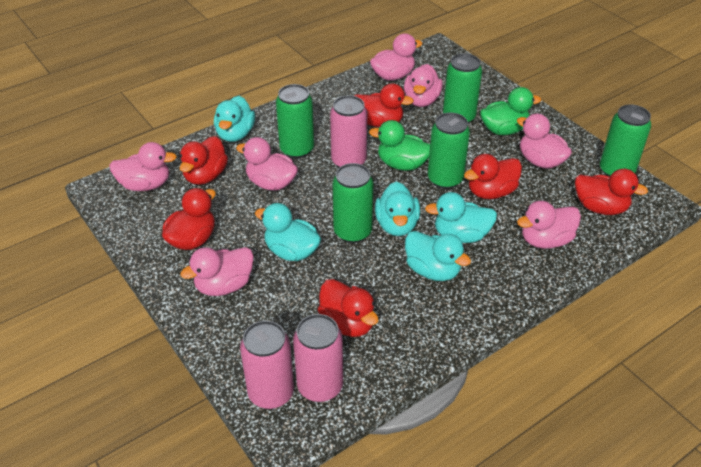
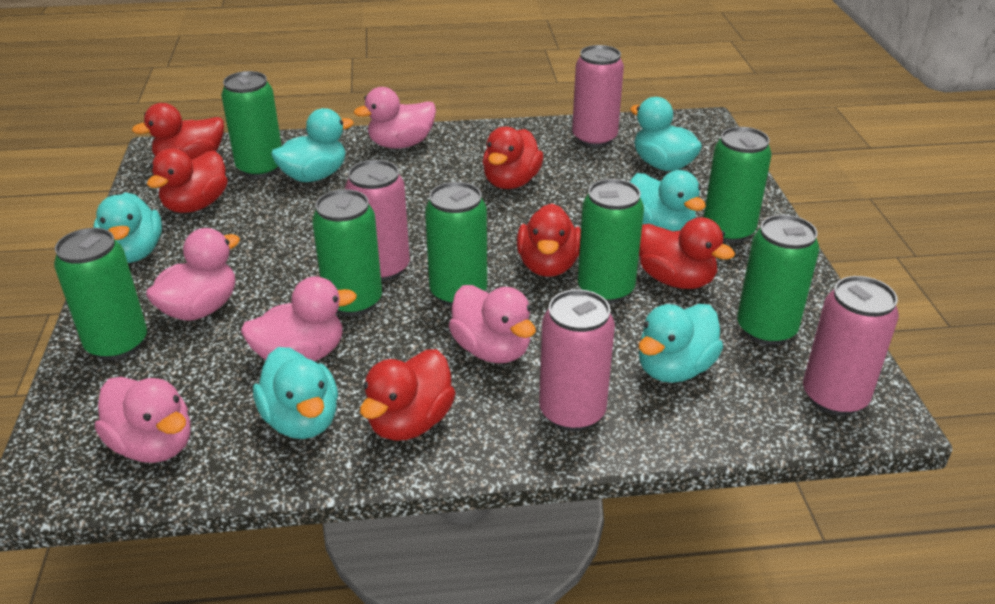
green can: 5 -> 7
green duck: 2 -> 0
pink can: 3 -> 4
pink duck: 7 -> 5
turquoise duck: 5 -> 6

